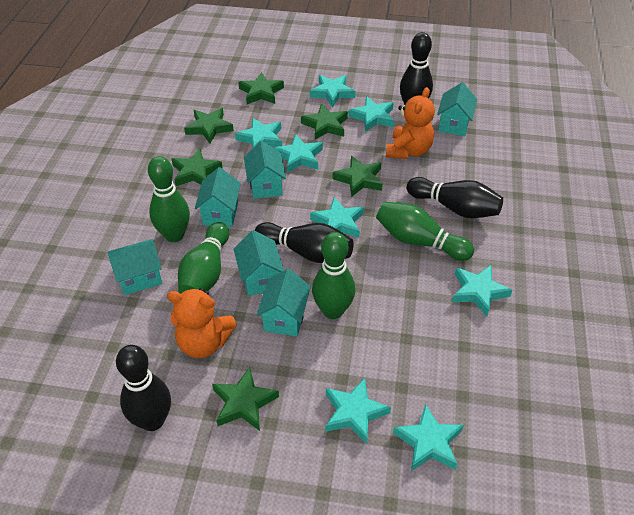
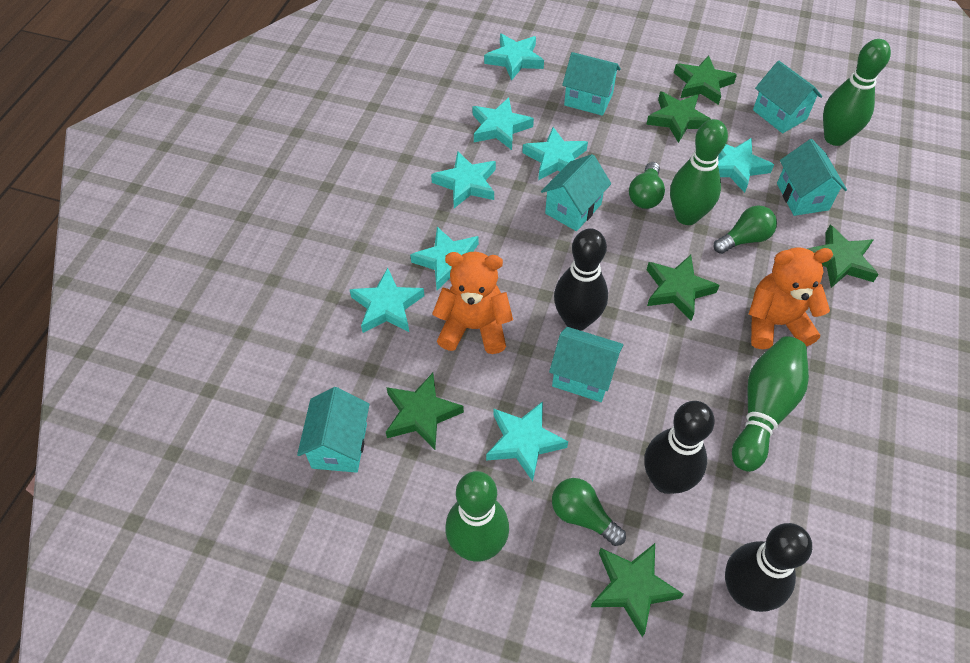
black bowling pin: 4 -> 3
green light bulb: 0 -> 3

